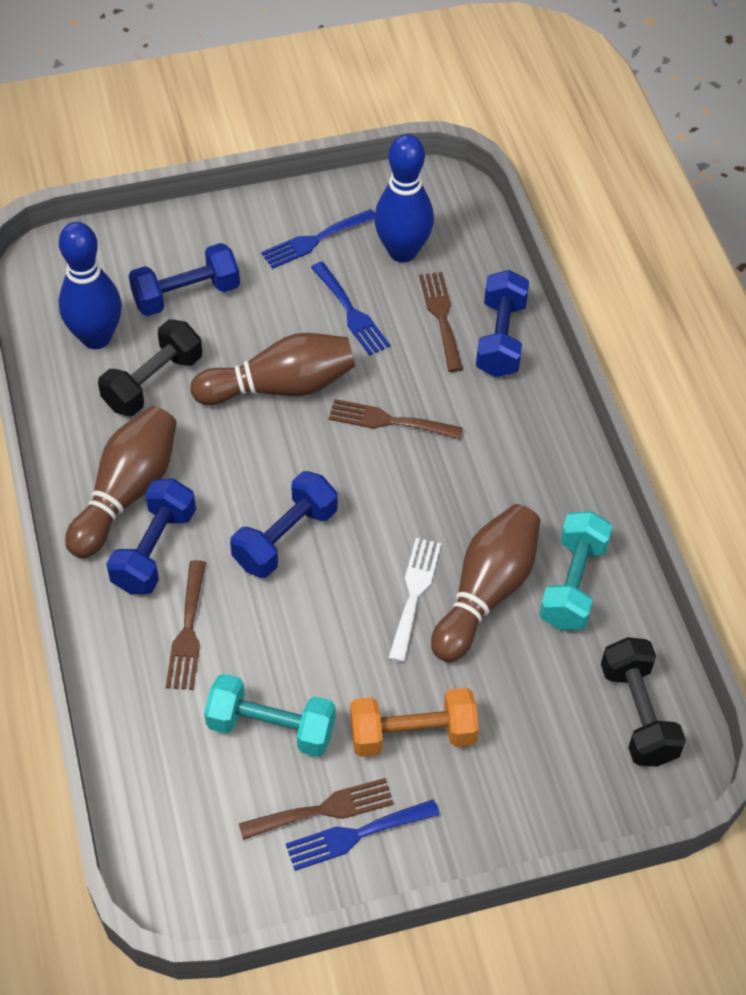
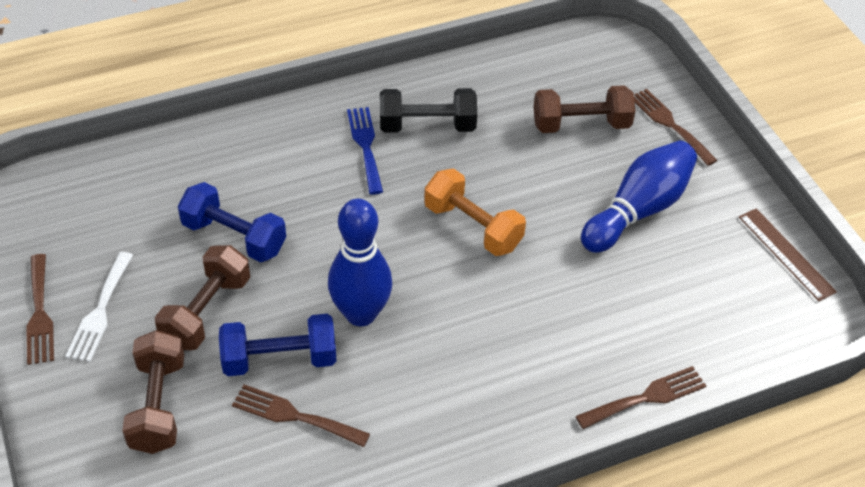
black dumbbell: 2 -> 1
blue dumbbell: 4 -> 2
blue fork: 3 -> 1
brown bowling pin: 3 -> 0
brown dumbbell: 0 -> 3
brown ruler: 0 -> 1
turquoise dumbbell: 2 -> 0

